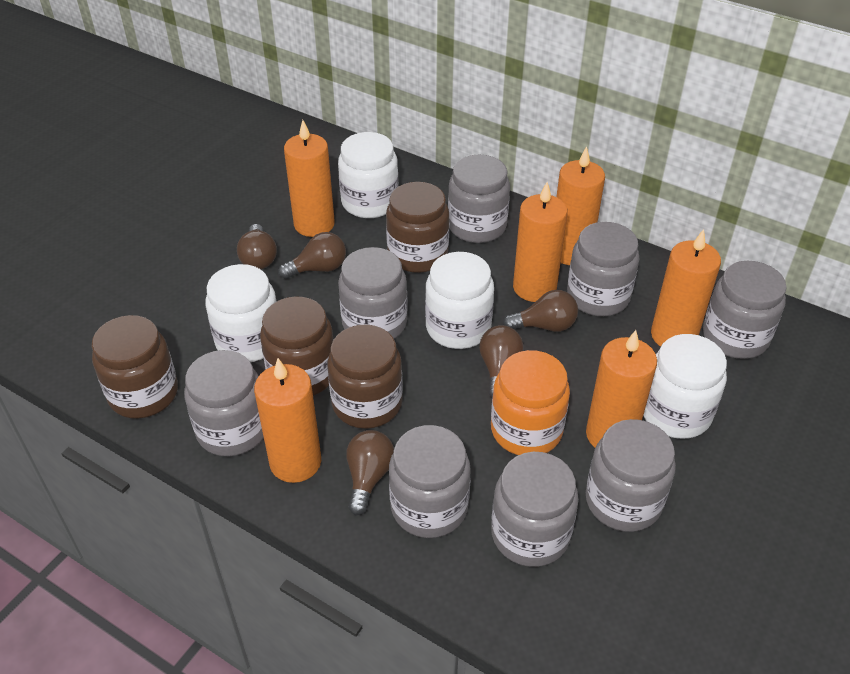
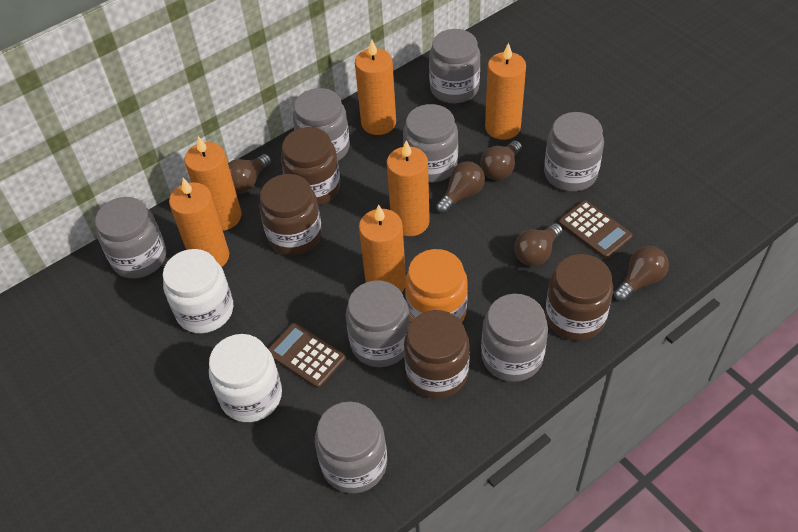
brown calculator: 0 -> 2
white jar: 4 -> 2

